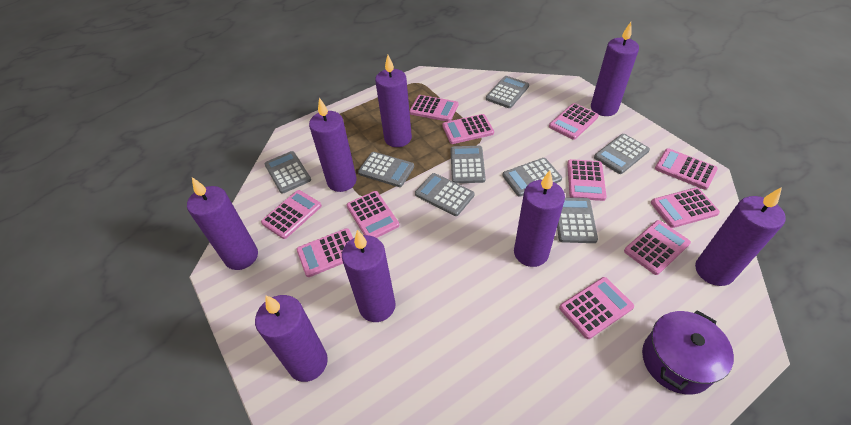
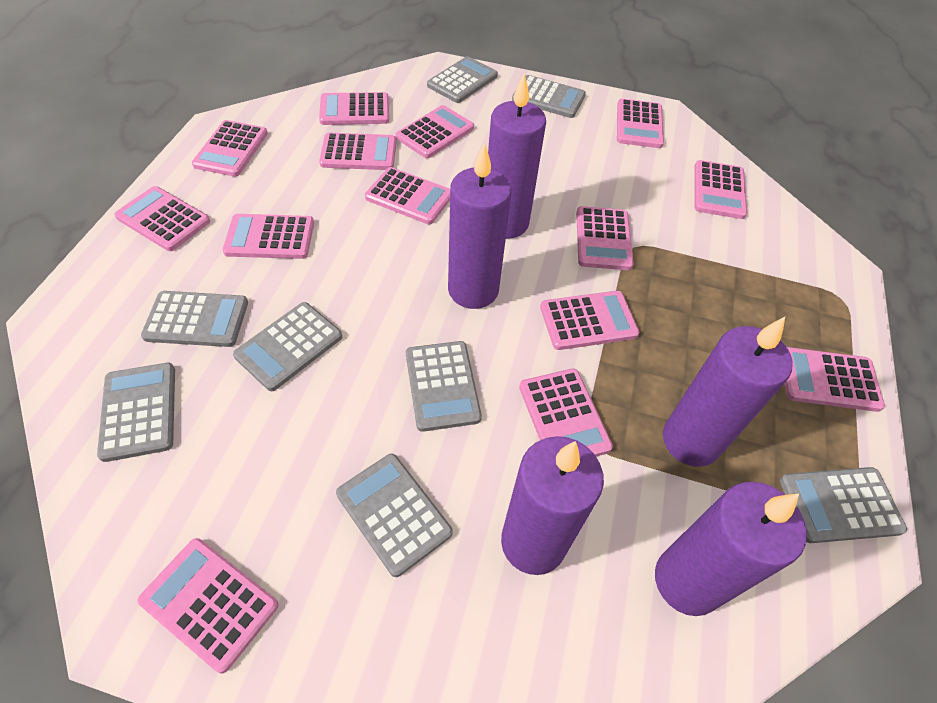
pink calculator: 11 -> 14
purple candle: 8 -> 5
purple pot: 1 -> 0

